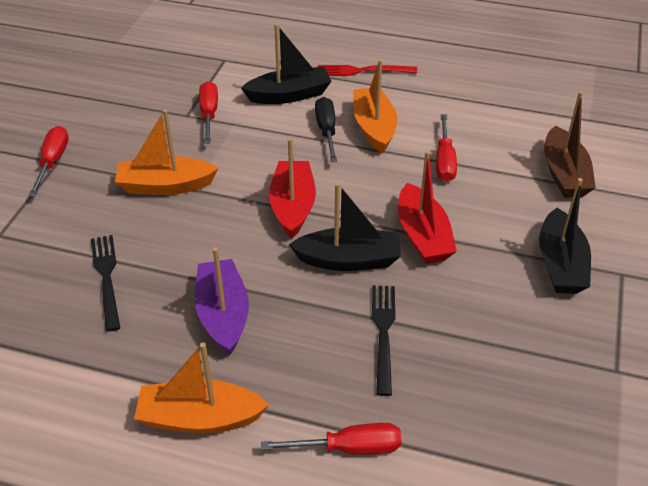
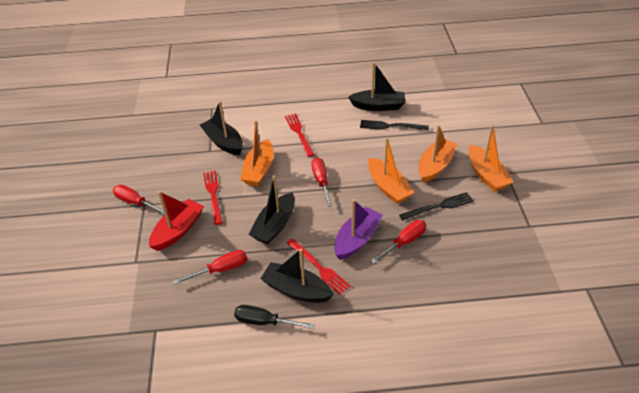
black boat: 3 -> 4
brown boat: 1 -> 0
orange boat: 3 -> 4
red boat: 2 -> 1
red fork: 1 -> 3

